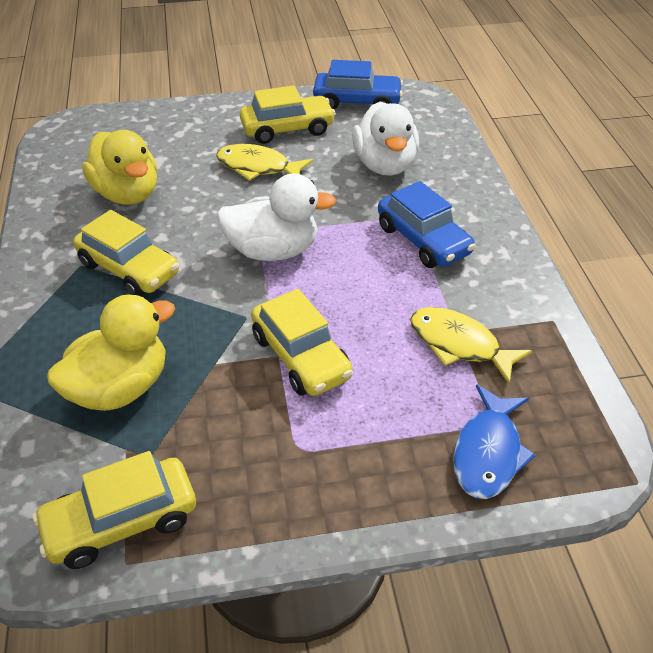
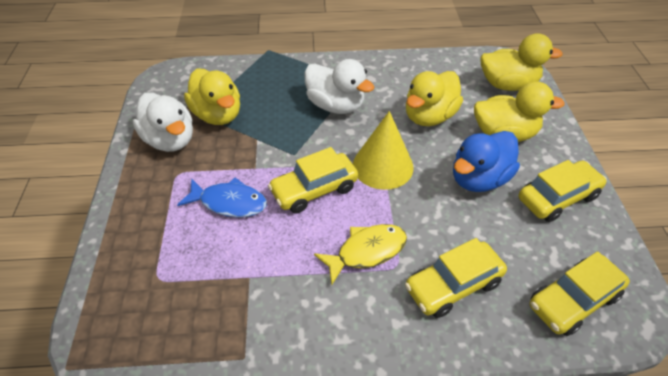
blue car: 2 -> 0
blue duck: 0 -> 1
yellow cone: 0 -> 1
yellow duck: 2 -> 4
yellow fish: 2 -> 1

